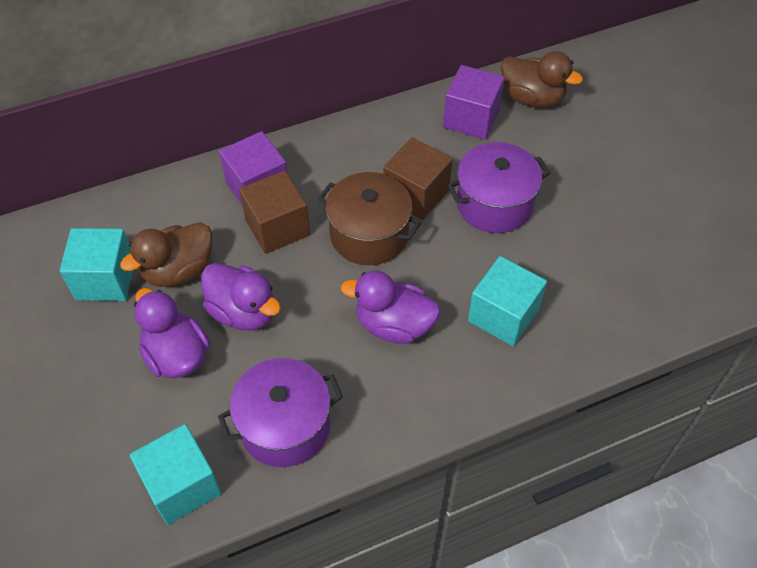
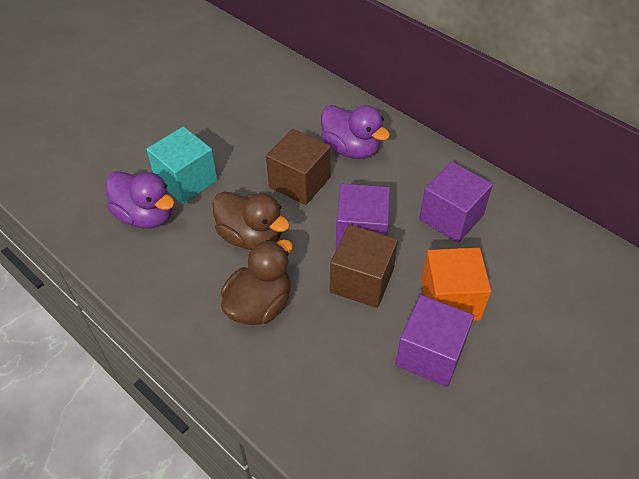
brown pot: 1 -> 0
orange cube: 0 -> 1
purple cube: 2 -> 3
purple duck: 3 -> 2
purple pot: 2 -> 0
turquoise cube: 3 -> 1

